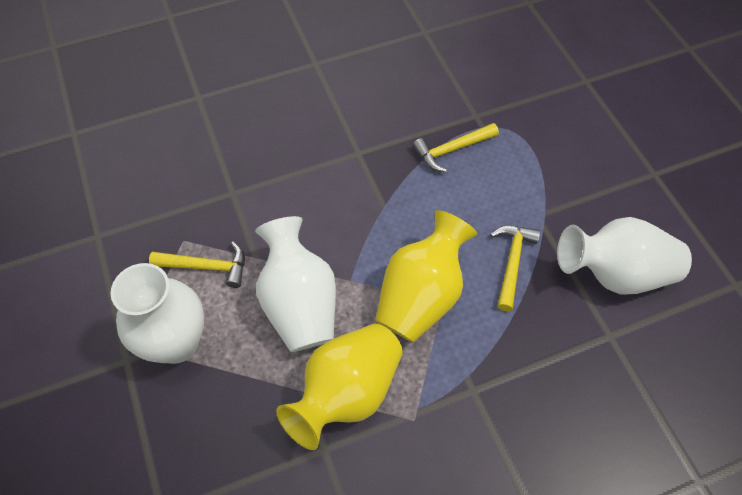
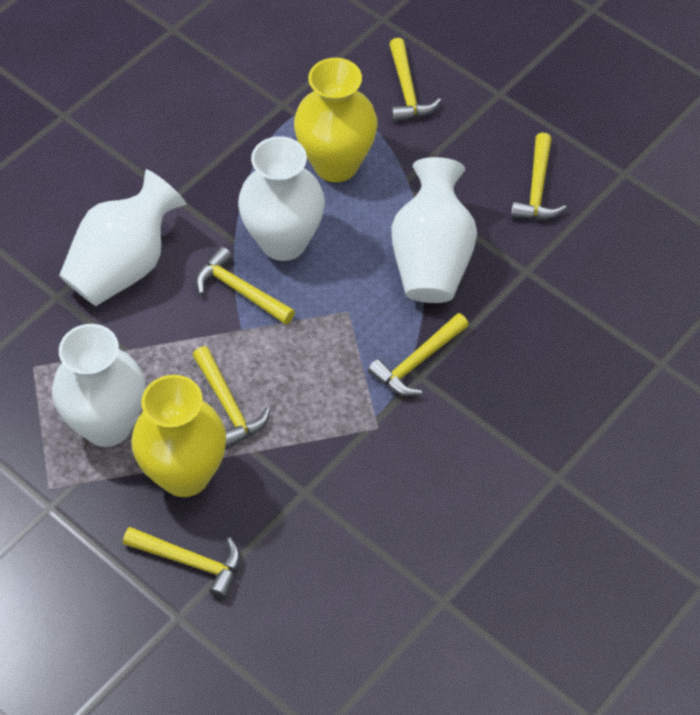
white vase: 3 -> 4
yellow hammer: 3 -> 6

